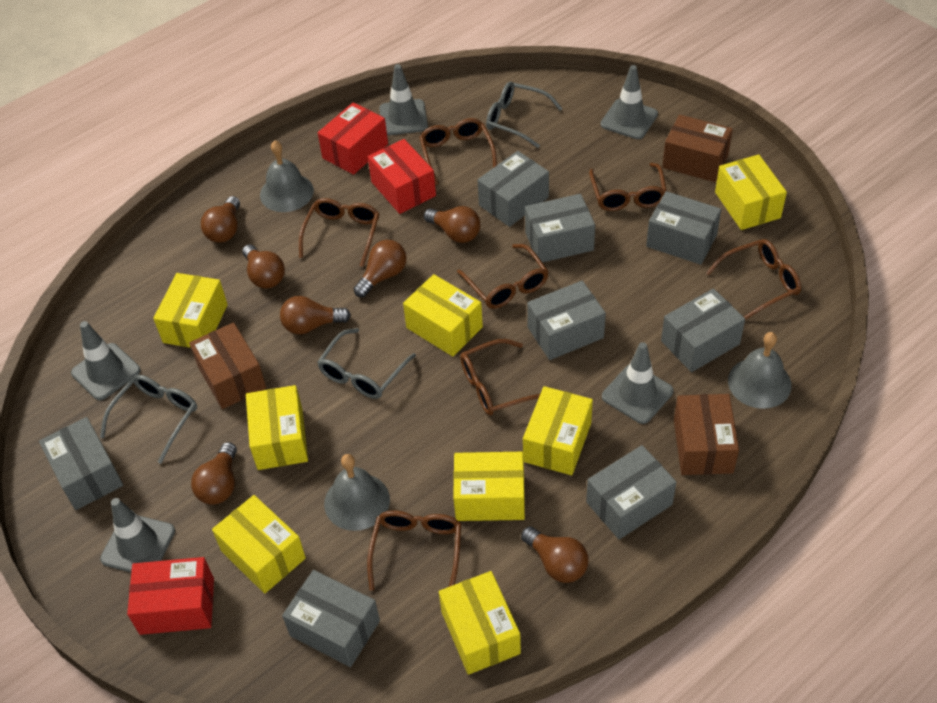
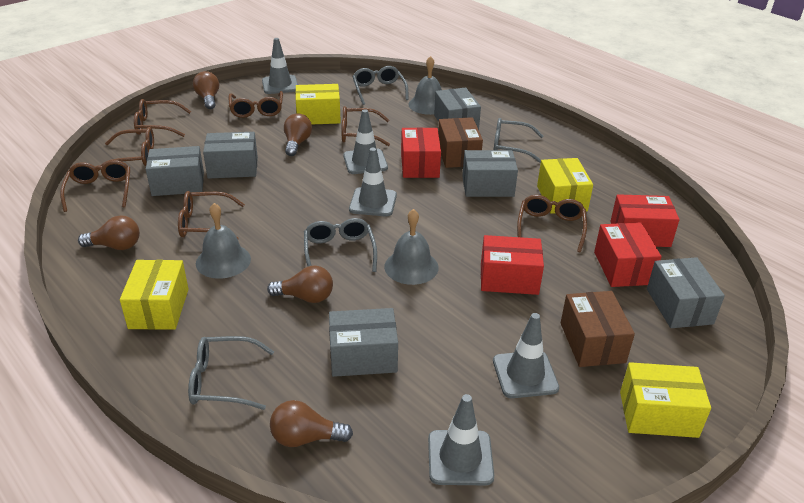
brown box: 3 -> 2
brown light bulb: 7 -> 5
grey box: 8 -> 6
grey glasses: 3 -> 4
red box: 3 -> 4
yellow box: 8 -> 4

